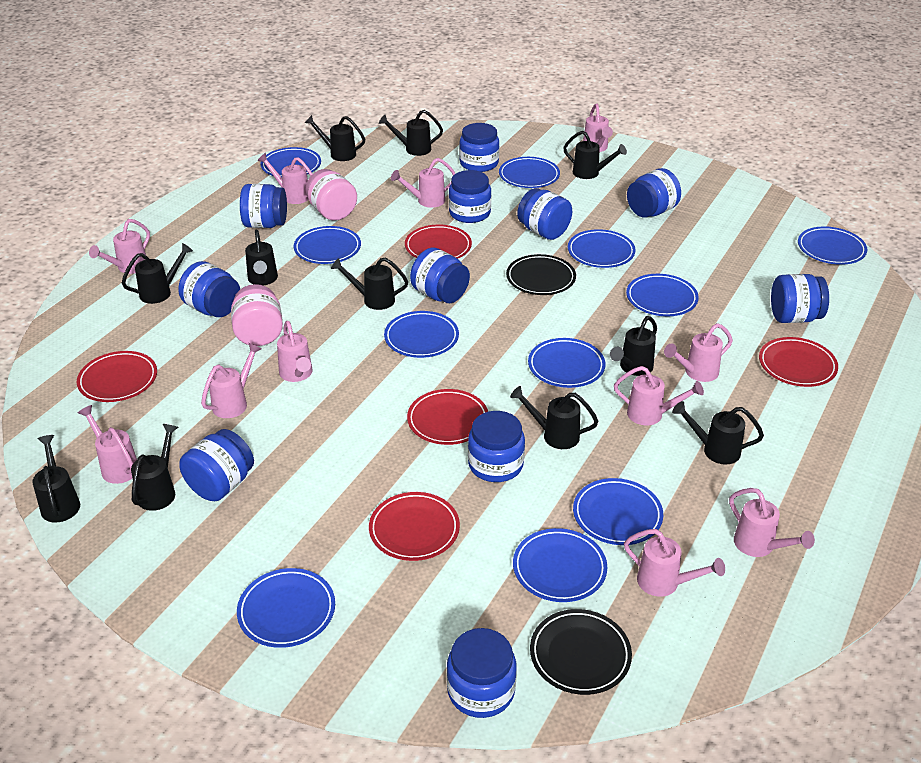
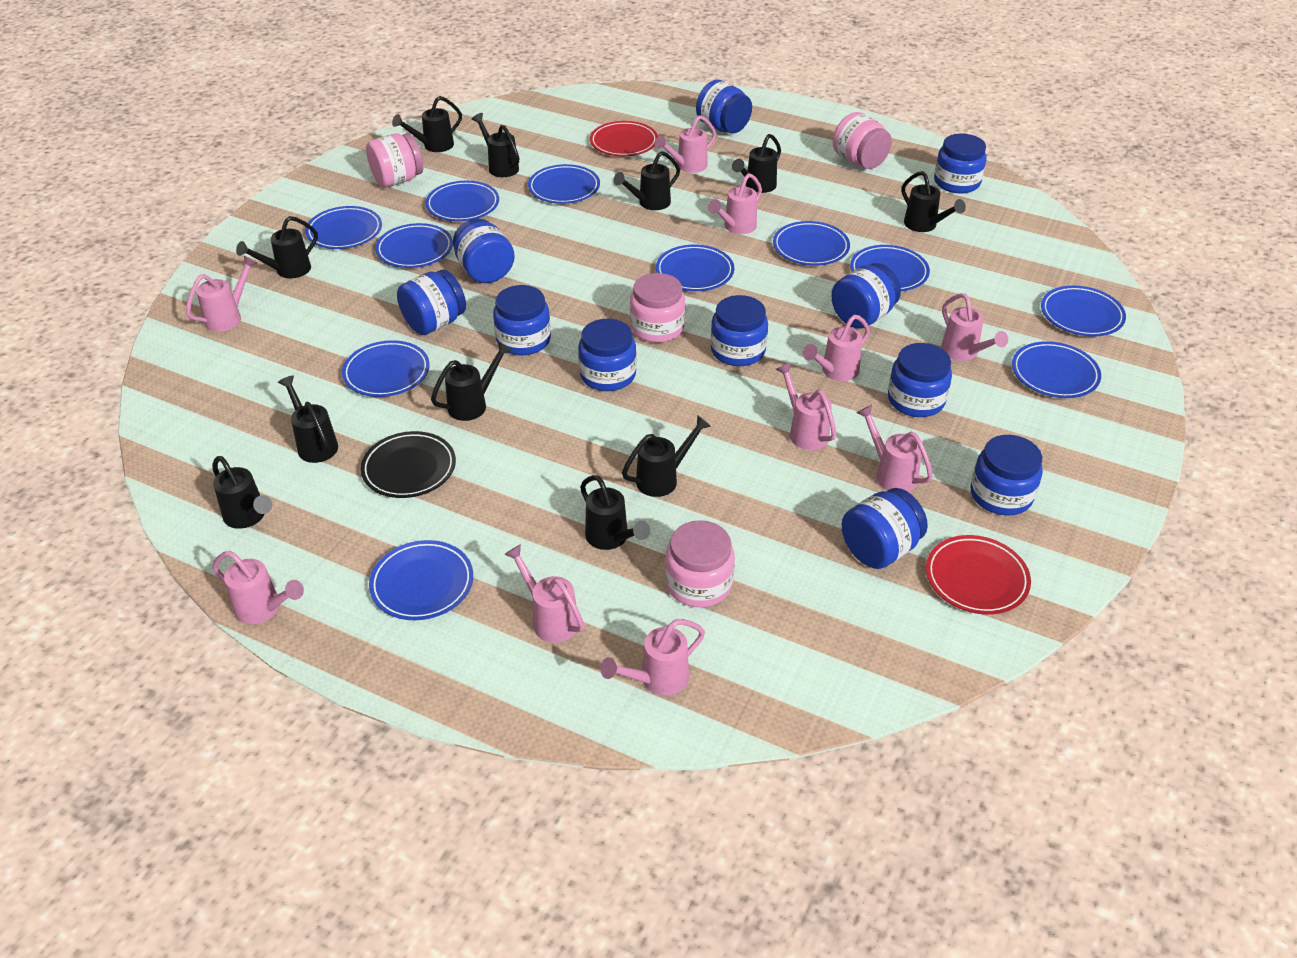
black plate: 2 -> 1
pink jar: 2 -> 4
pink watering can: 11 -> 10
red plate: 5 -> 2

